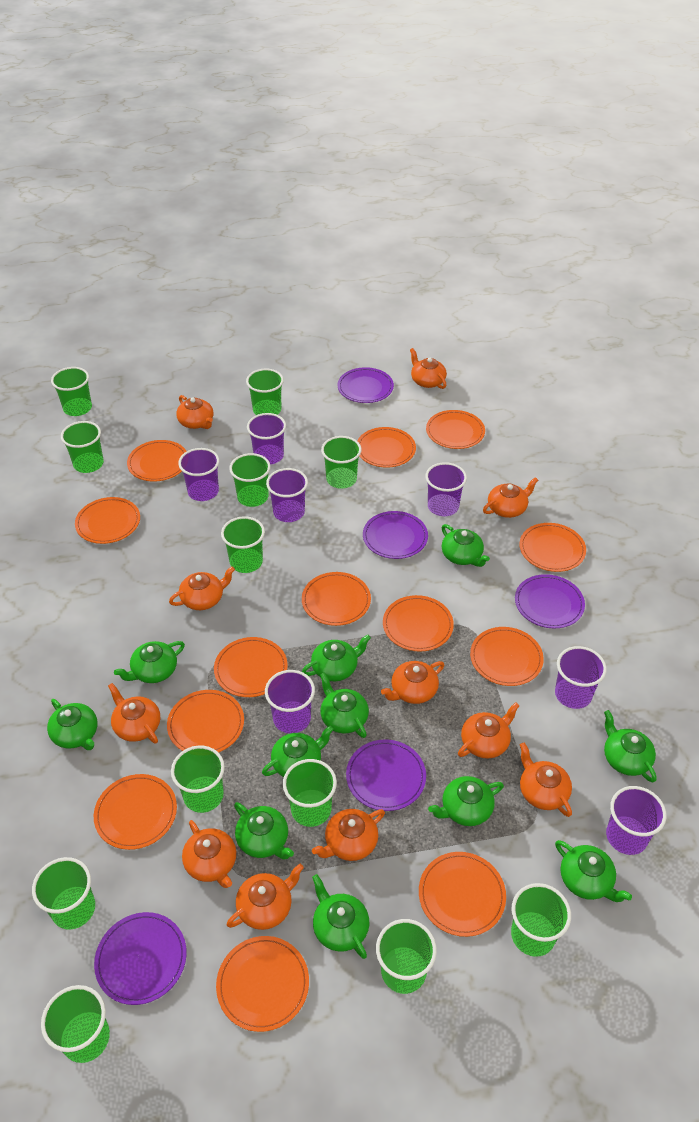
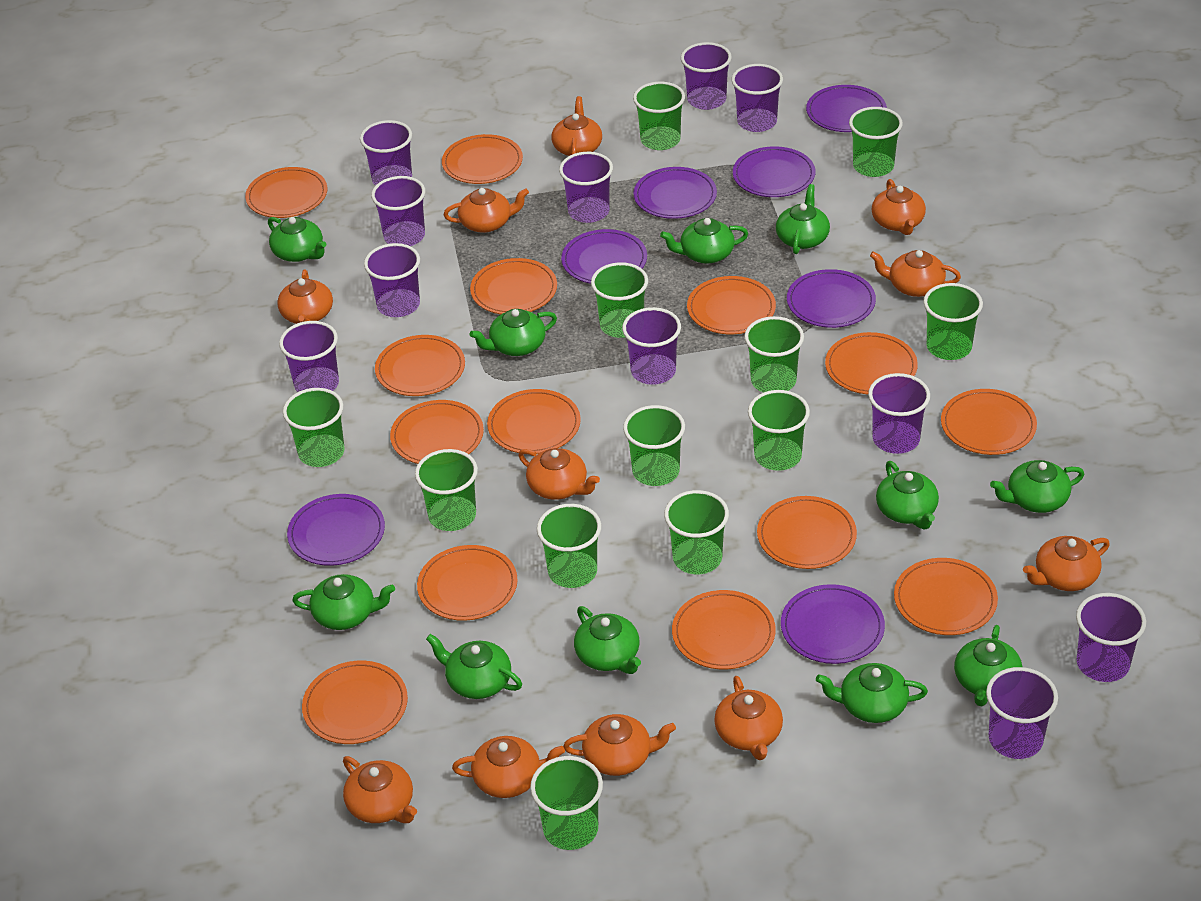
orange plate: 13 -> 14
purple cup: 7 -> 11
purple plate: 5 -> 7

